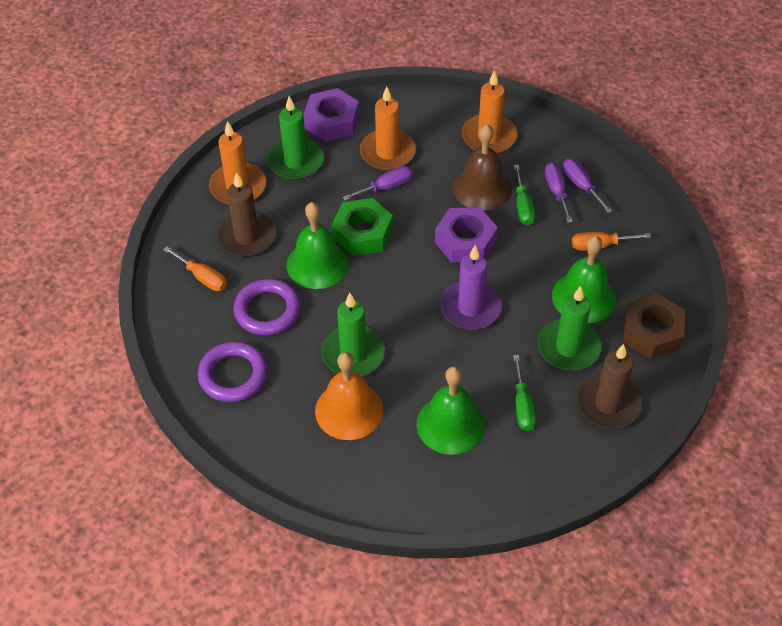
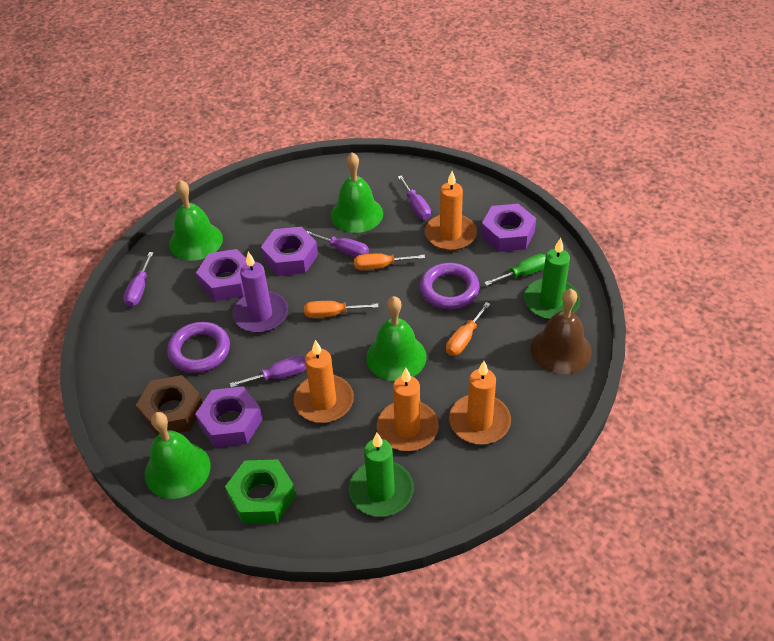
brown candle: 2 -> 0
green bell: 3 -> 4
green candle: 3 -> 2
green screwdriver: 2 -> 1
orange bell: 1 -> 0
orange candle: 3 -> 4
orange screwdriver: 2 -> 3
purple nut: 2 -> 4
purple screwdriver: 3 -> 4

